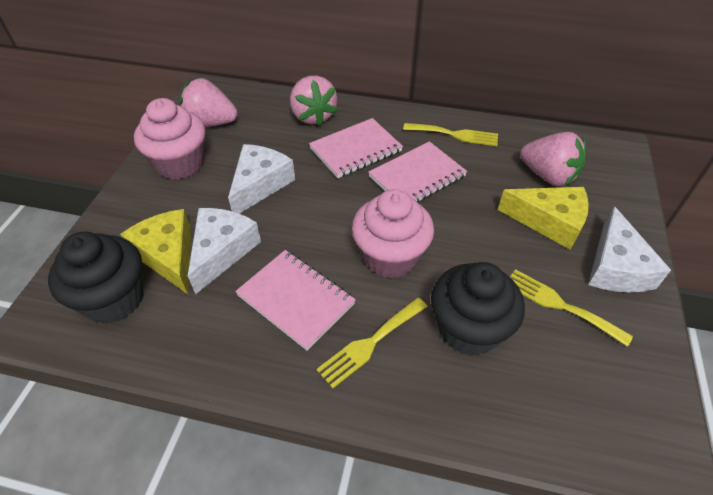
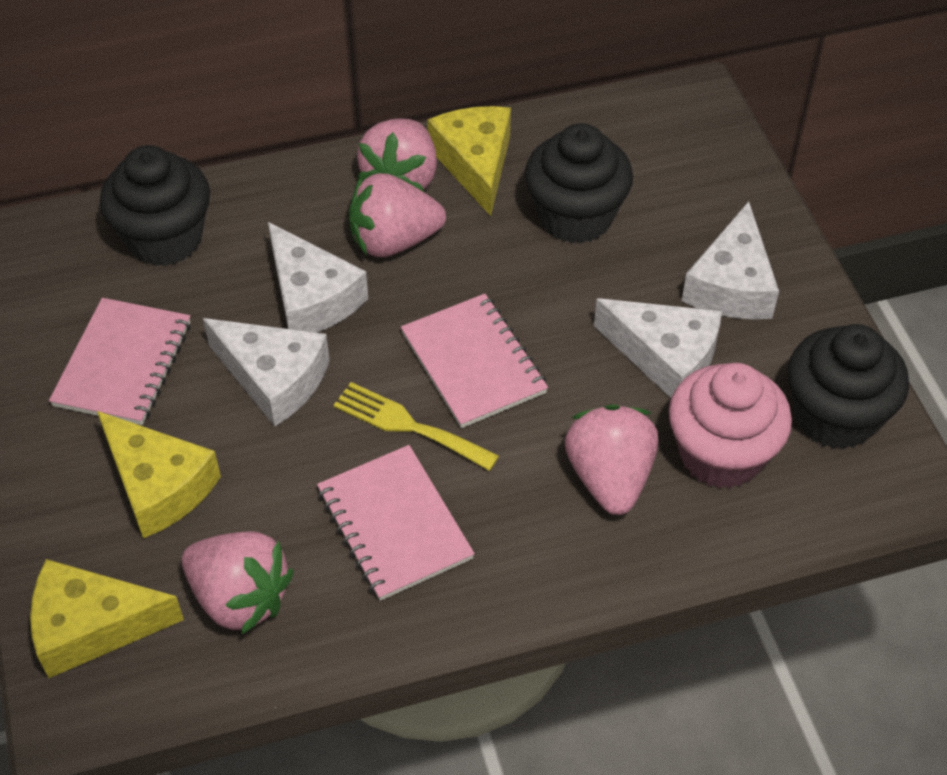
black cupcake: 2 -> 3
pink cupcake: 2 -> 1
pink strawberry: 3 -> 4
white cheese: 3 -> 4
yellow cheese: 2 -> 3
yellow fork: 3 -> 1

